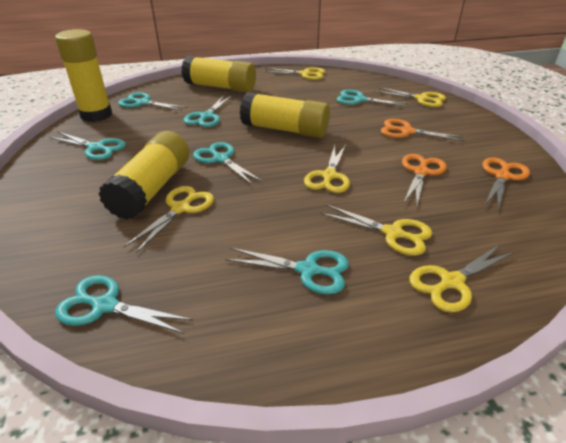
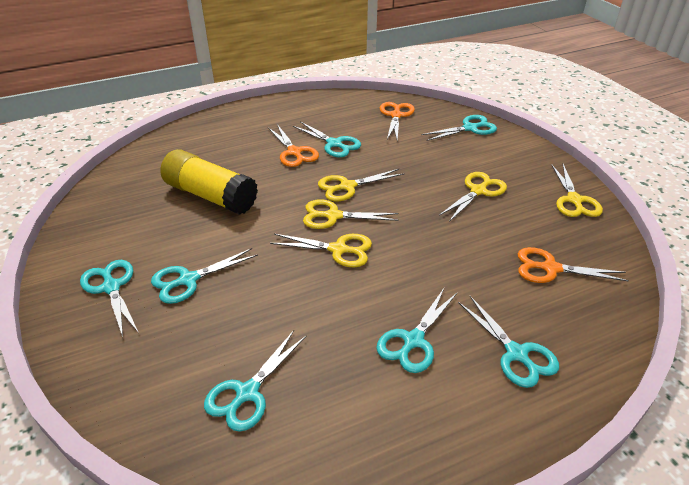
yellow glue stick: 4 -> 1
yellow scissors: 6 -> 5

